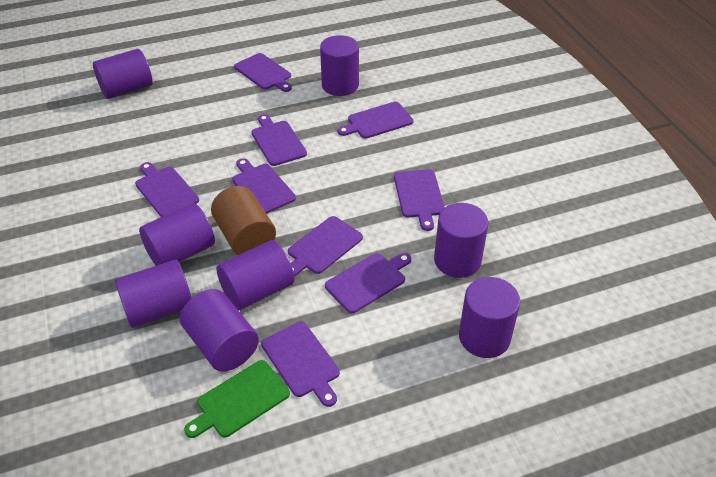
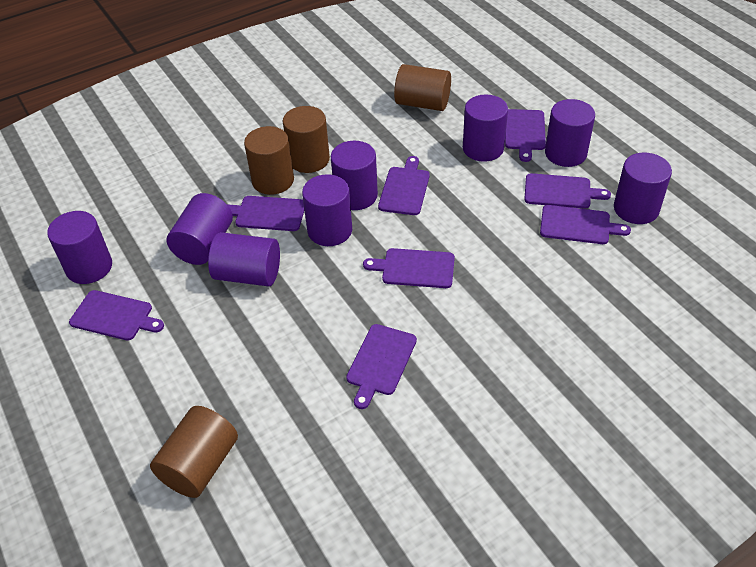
brown cylinder: 1 -> 4
green cutting board: 1 -> 0
purple cutting board: 9 -> 8

